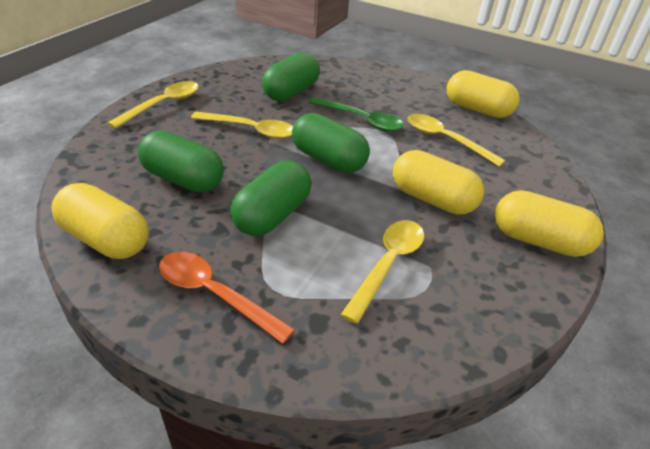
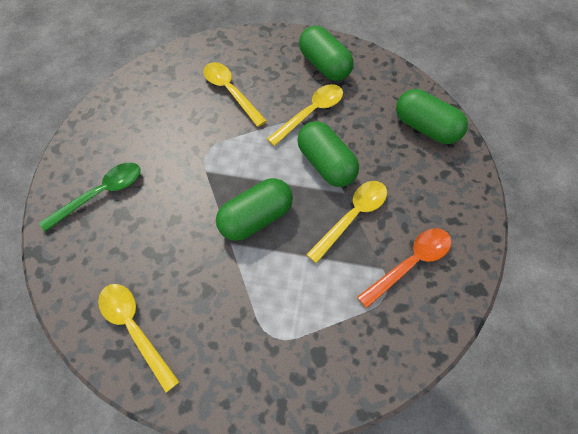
yellow capsule: 4 -> 0

